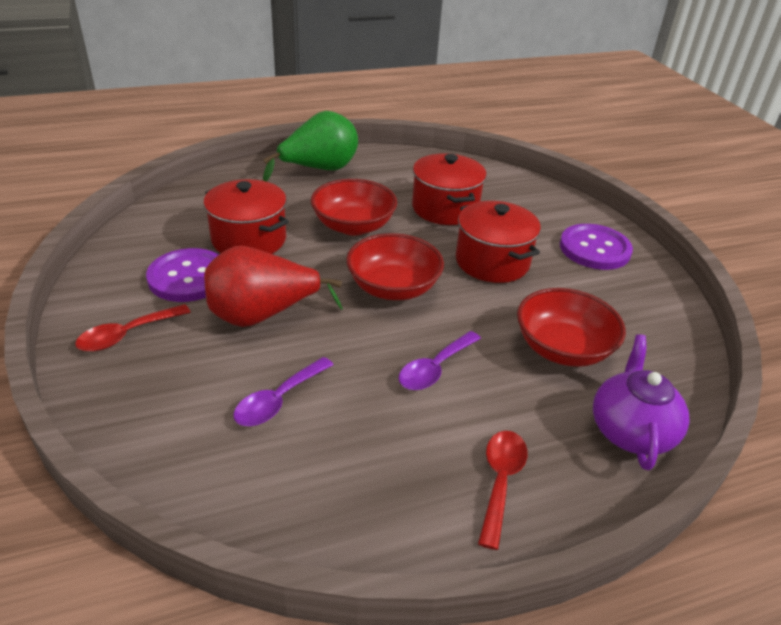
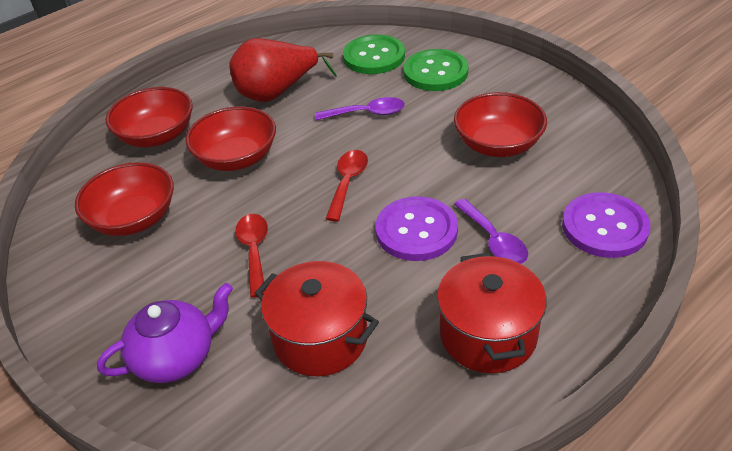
green button: 0 -> 2
green pear: 1 -> 0
red bowl: 3 -> 4
red pot: 3 -> 2

